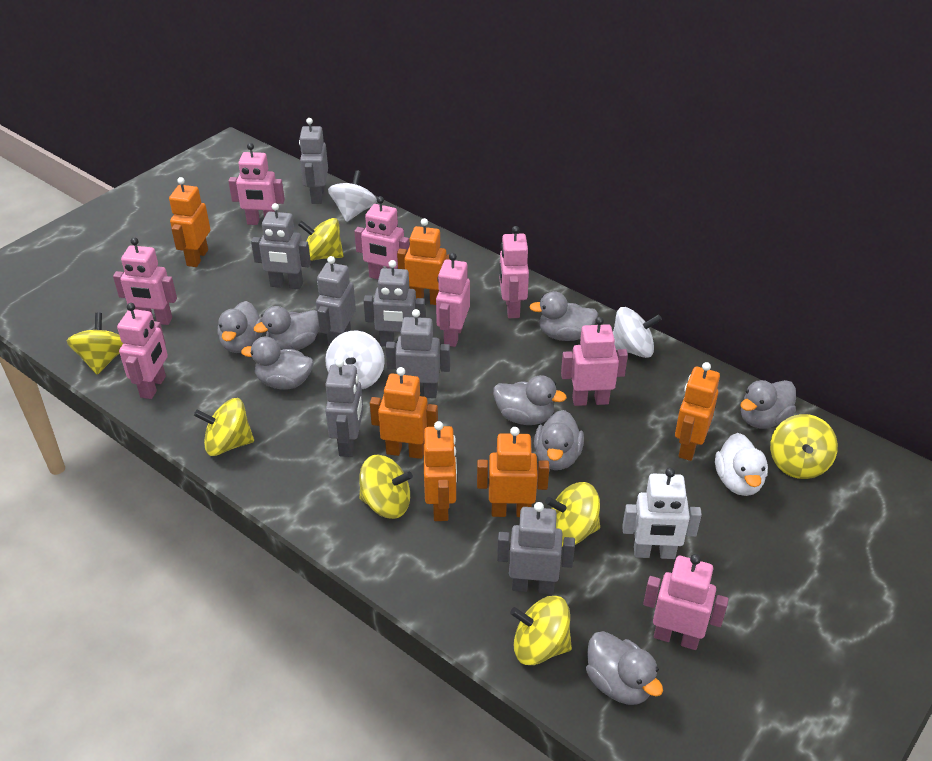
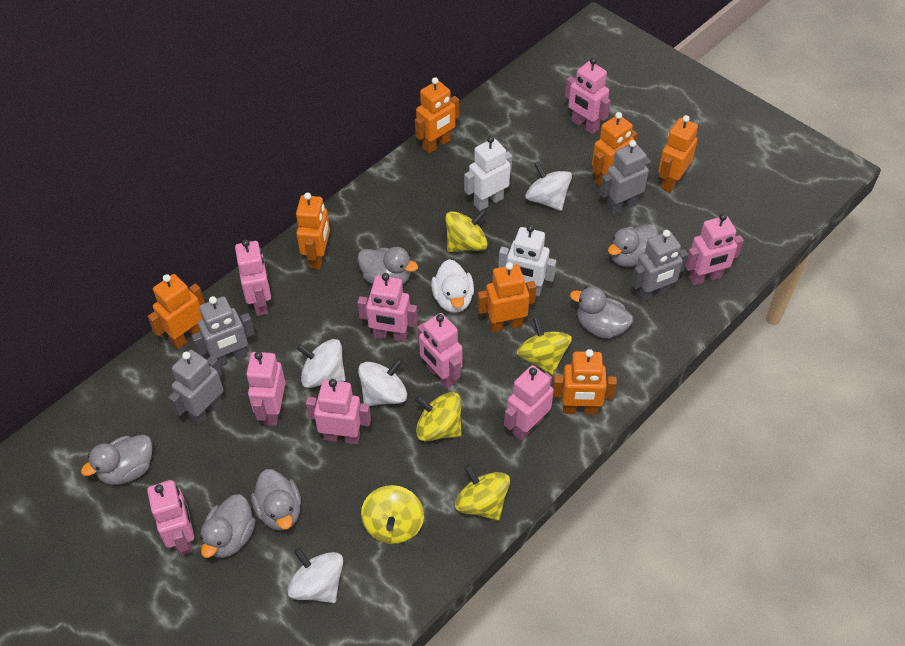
grey duck: 8 -> 6
grey robot: 7 -> 4
orange robot: 6 -> 7
pink robot: 8 -> 9
white robot: 1 -> 2
white spinning top: 3 -> 4
yellow spinning top: 7 -> 5

